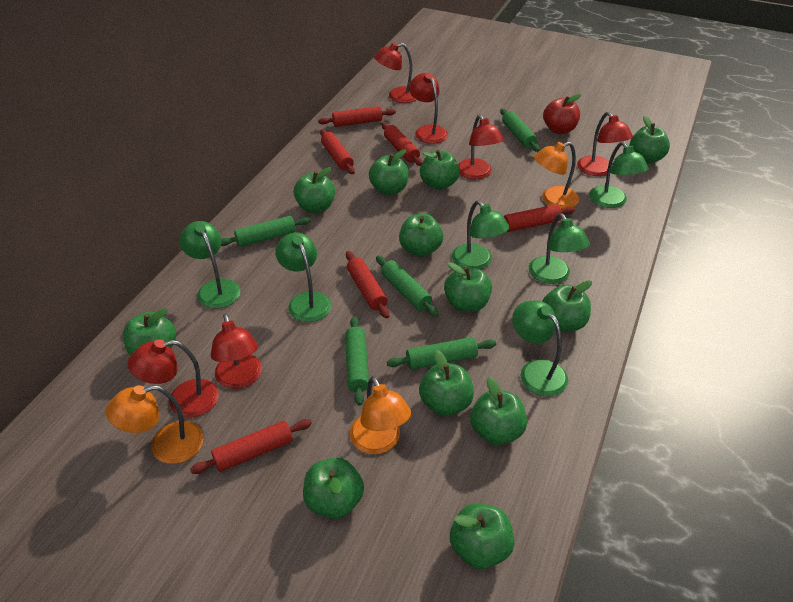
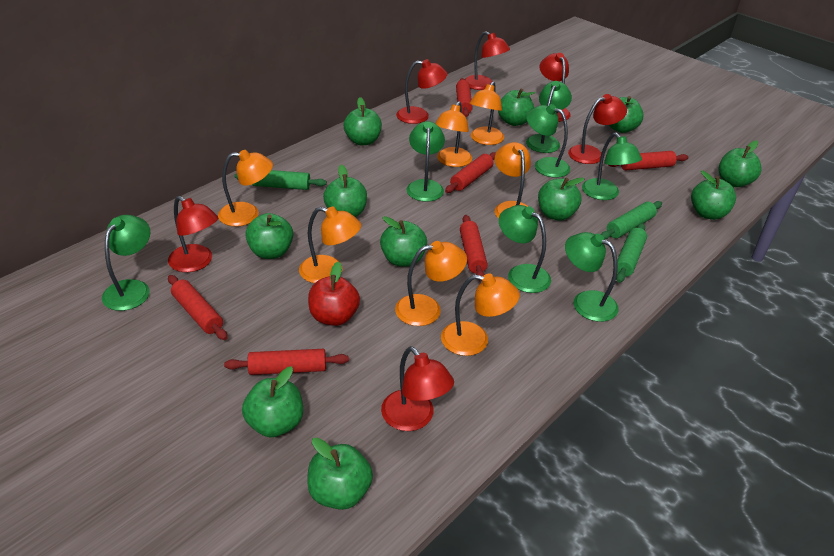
green apple: 12 -> 11
green lamp: 6 -> 7
green rolling pin: 5 -> 3
orange lamp: 3 -> 7

